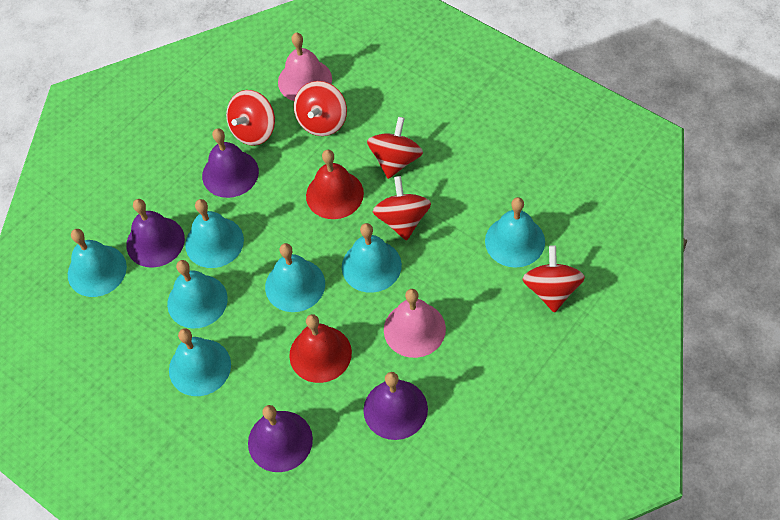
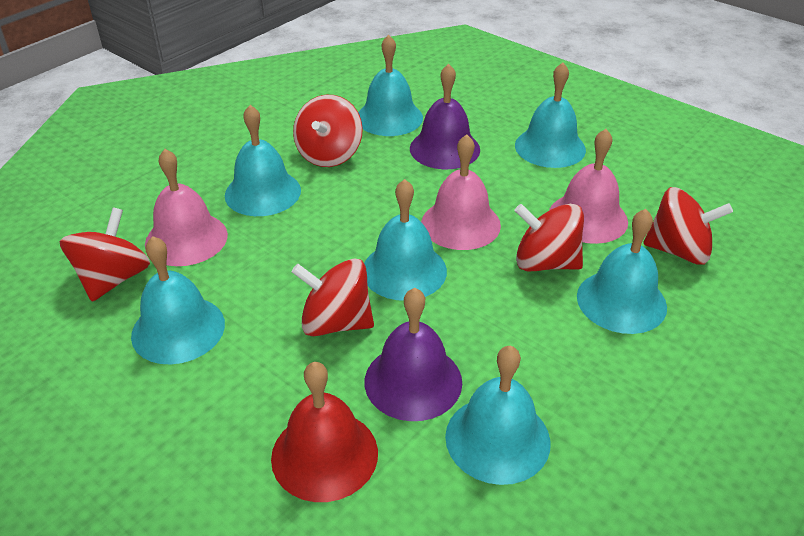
pink bell: 2 -> 3
purple bell: 4 -> 2
red bell: 2 -> 1

